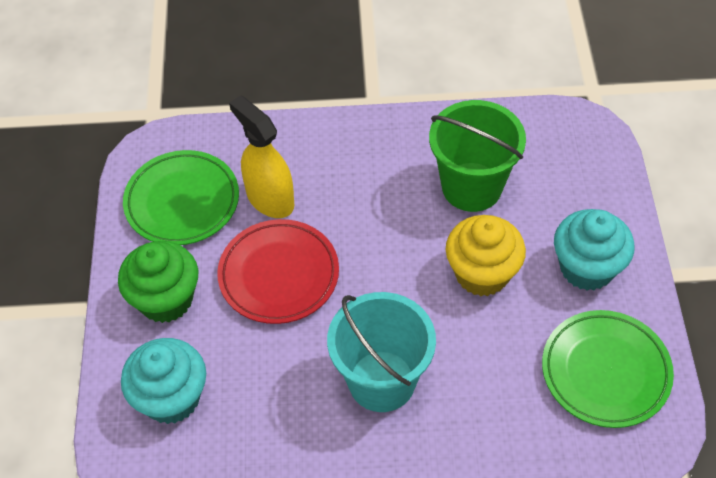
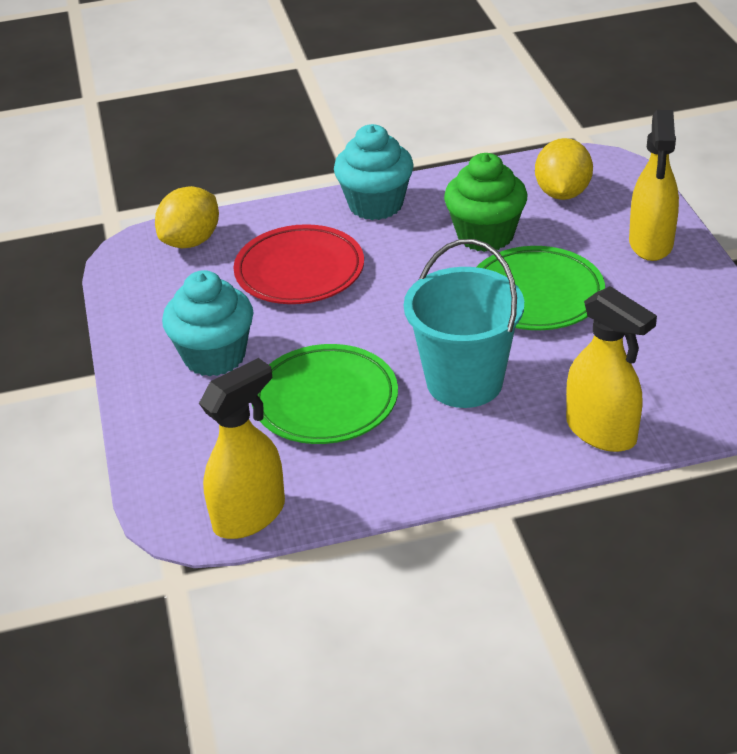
green bucket: 1 -> 0
yellow cupcake: 1 -> 0
yellow lemon: 0 -> 2
yellow spray bottle: 1 -> 3

